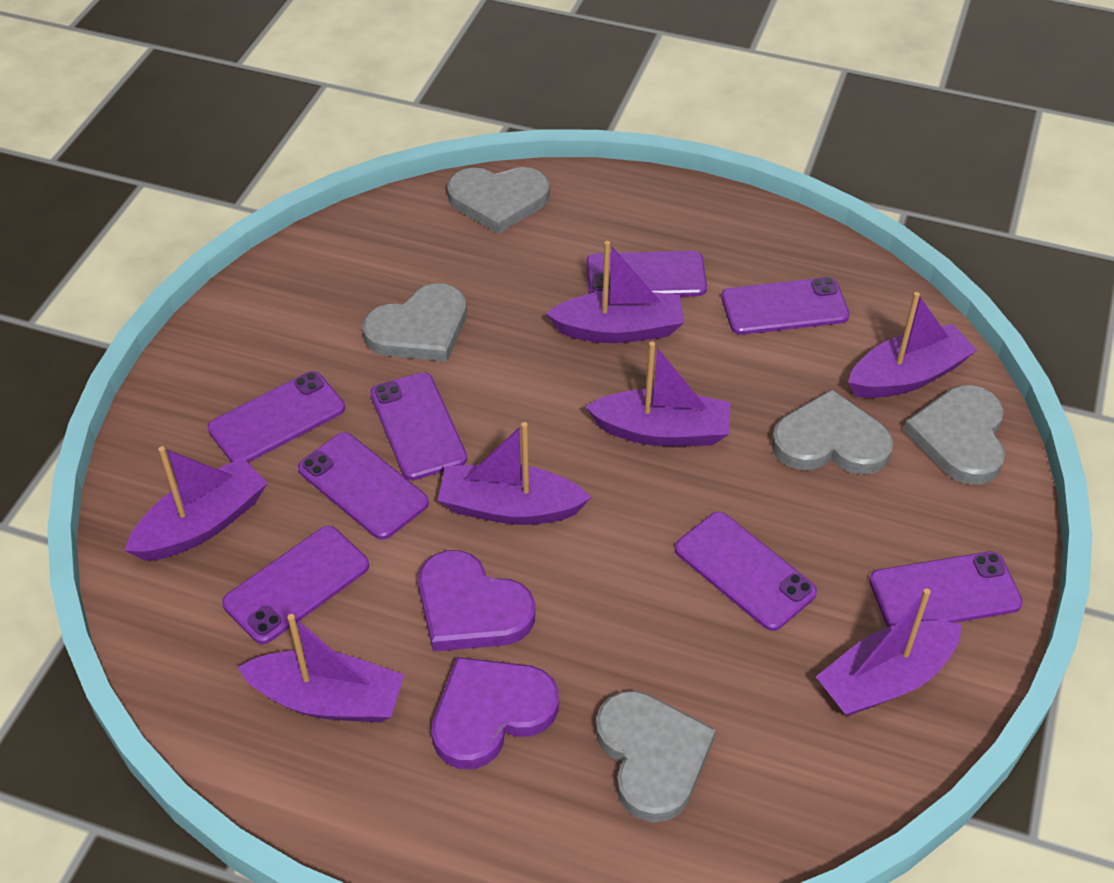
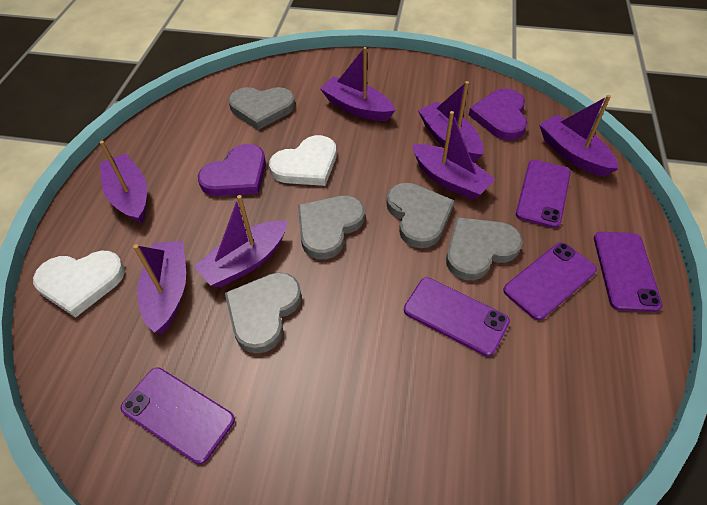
purple phone: 8 -> 5
white heart: 0 -> 2

